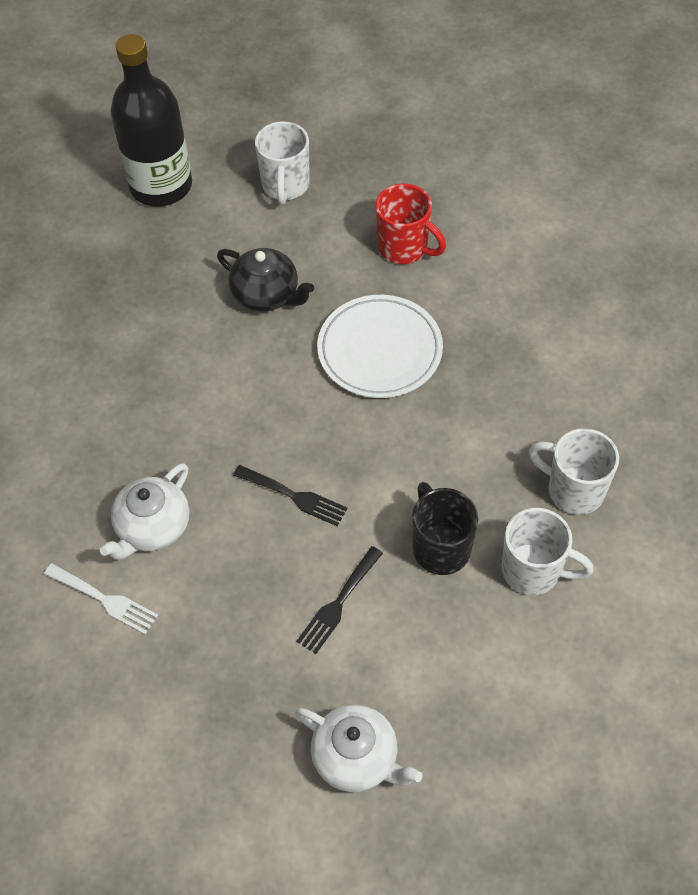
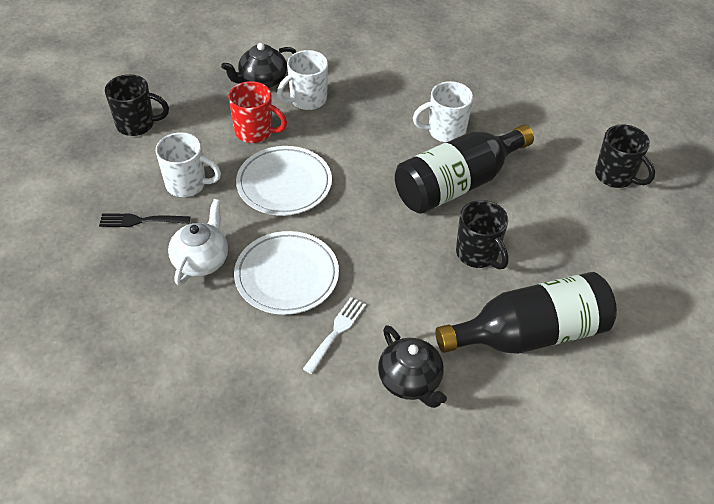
black bottle: 1 -> 2
black fork: 2 -> 1
black mug: 1 -> 3
black teapot: 1 -> 2
white plate: 1 -> 2
white teapot: 2 -> 1

